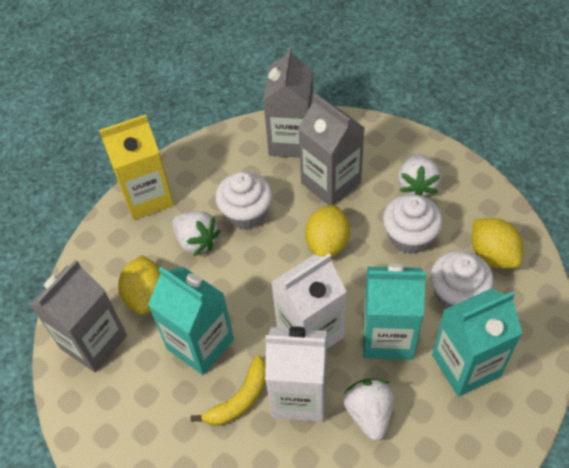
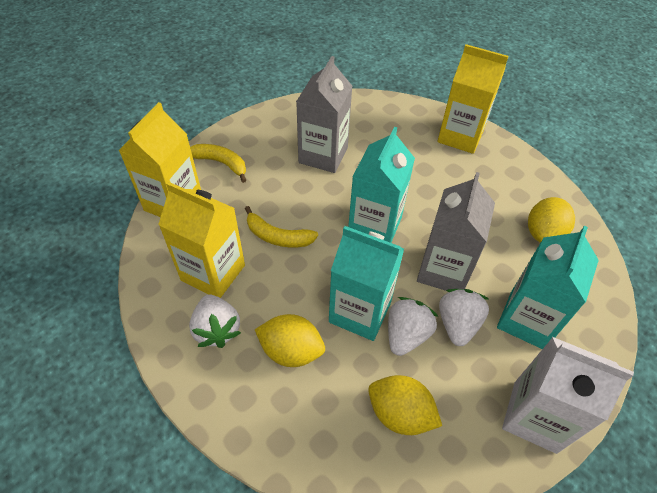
grey carton: 3 -> 2
white carton: 2 -> 1
white cupcake: 3 -> 0
yellow banana: 1 -> 2
yellow carton: 1 -> 3

